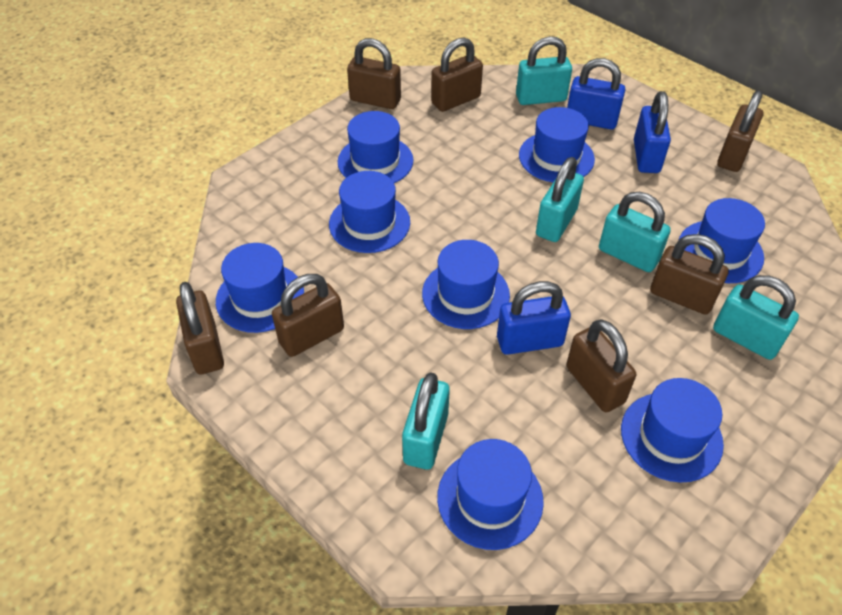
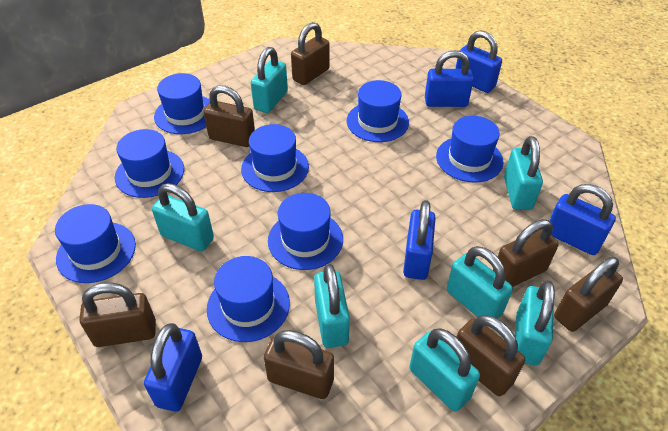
blue padlock: 3 -> 5
turquoise padlock: 5 -> 7

